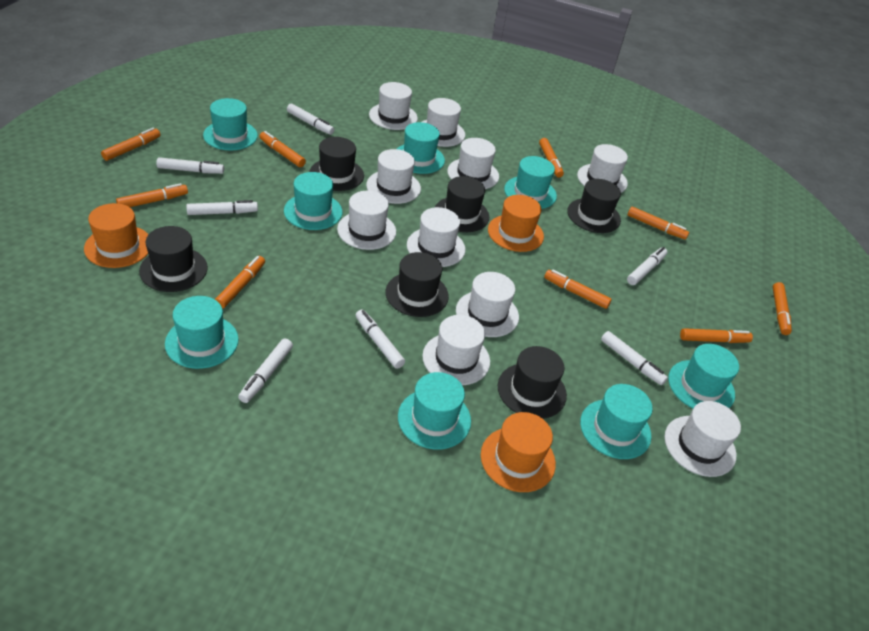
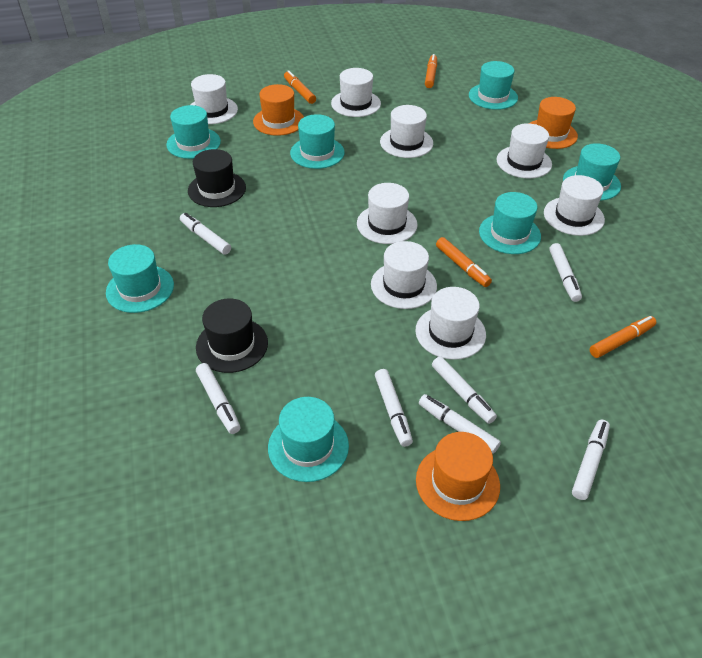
black hat: 6 -> 2
orange marker: 9 -> 4
turquoise hat: 8 -> 7
white hat: 10 -> 8

